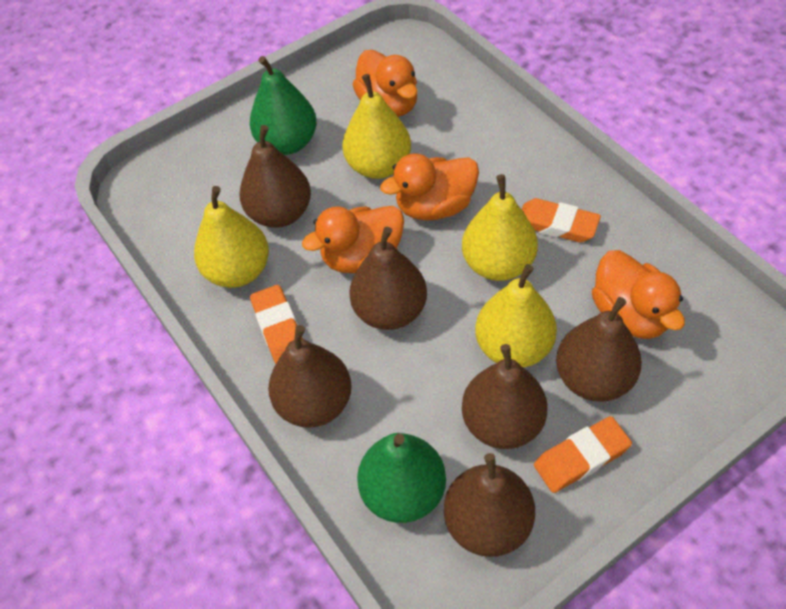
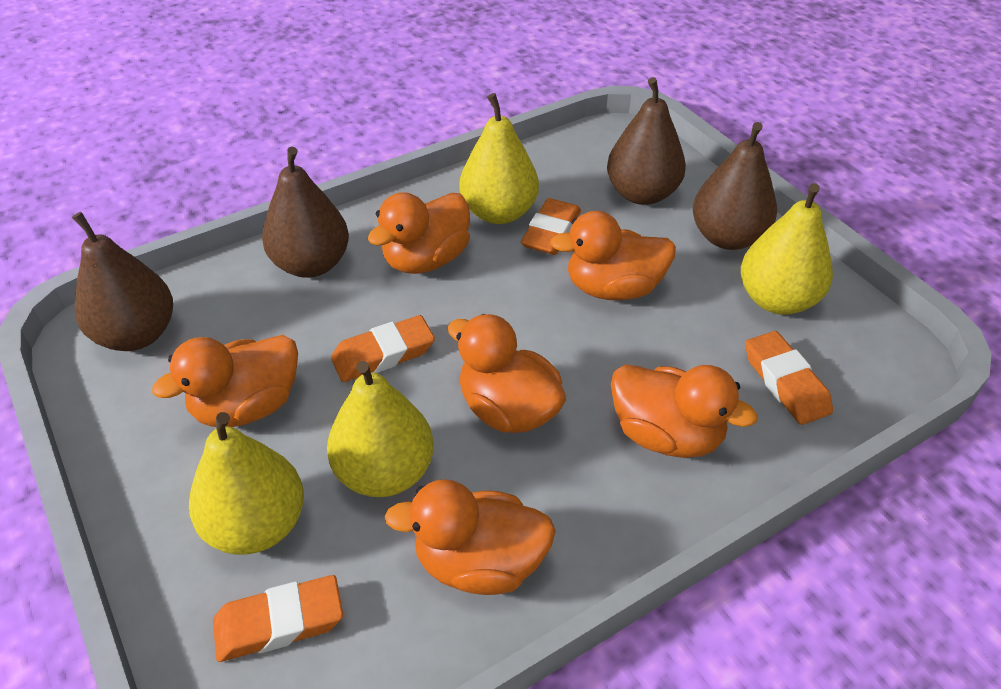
brown pear: 6 -> 4
green pear: 2 -> 0
orange duck: 4 -> 6
orange eraser: 3 -> 4

